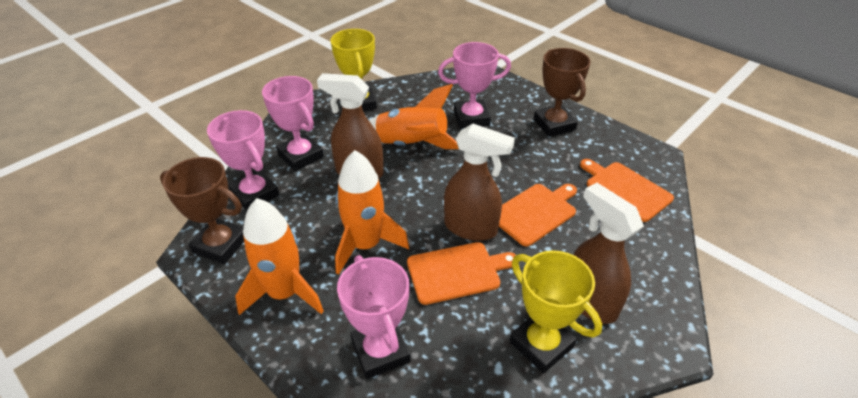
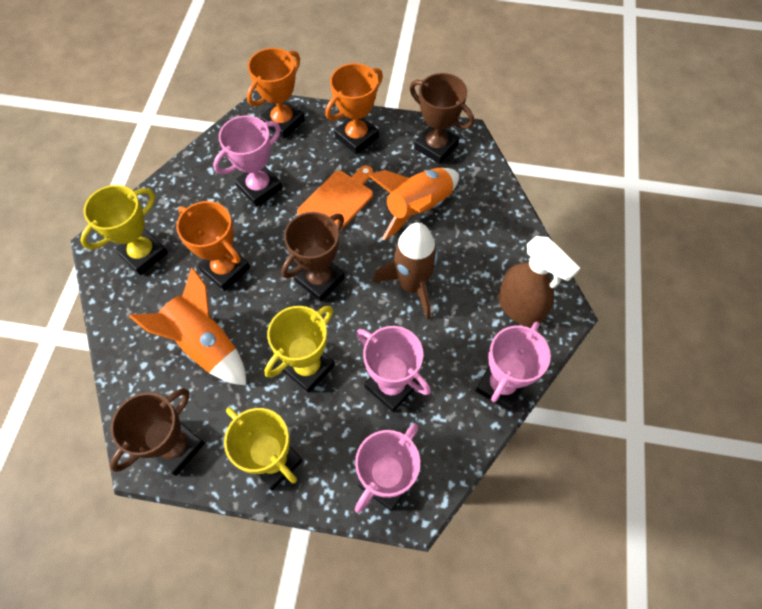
brown rocket: 0 -> 1
brown spray bottle: 3 -> 1
brown trophy: 2 -> 3
orange cutting board: 3 -> 1
orange rocket: 3 -> 2
orange trophy: 0 -> 3
yellow trophy: 2 -> 3

